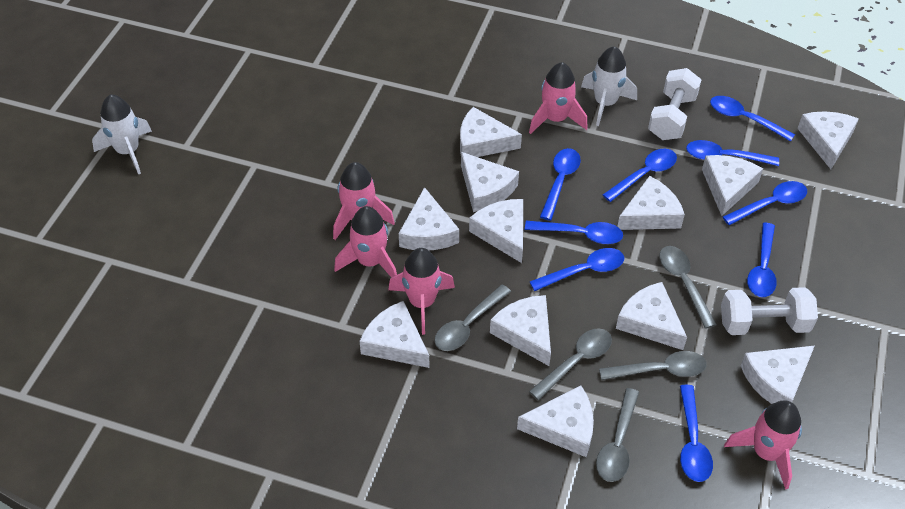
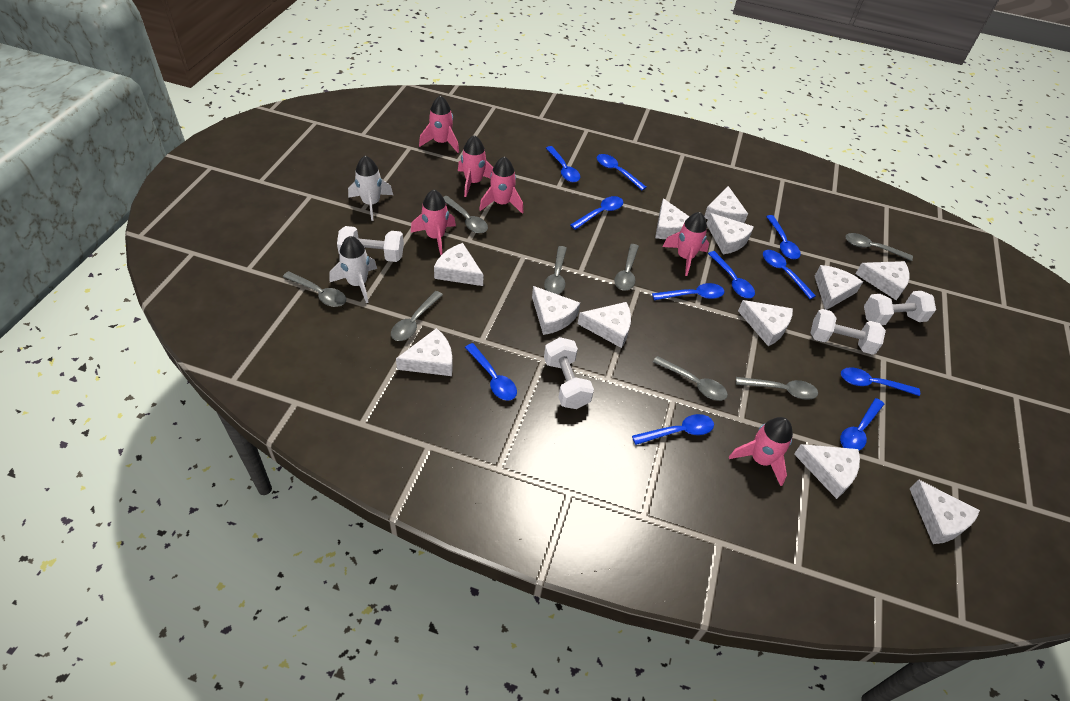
blue spoon: 9 -> 11
grey spoon: 5 -> 8
pink rocket: 5 -> 6
white dumbbell: 2 -> 4

